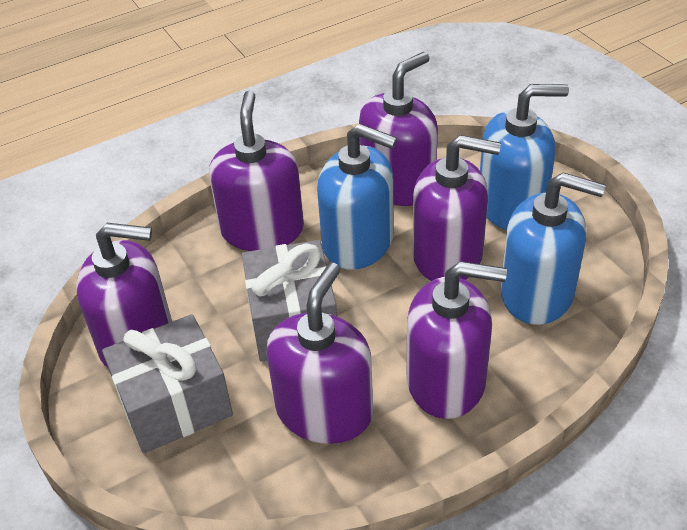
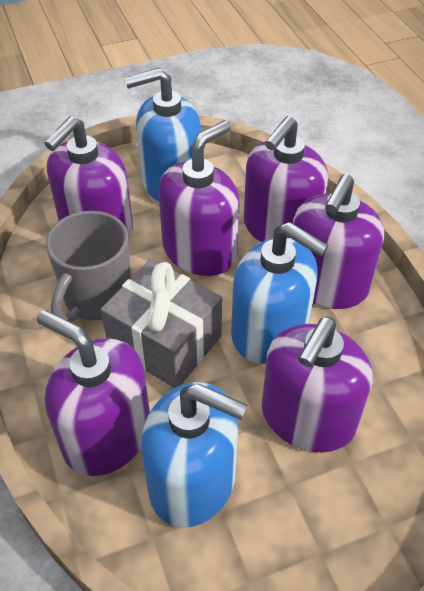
grey gift: 2 -> 1
grey mug: 0 -> 1

